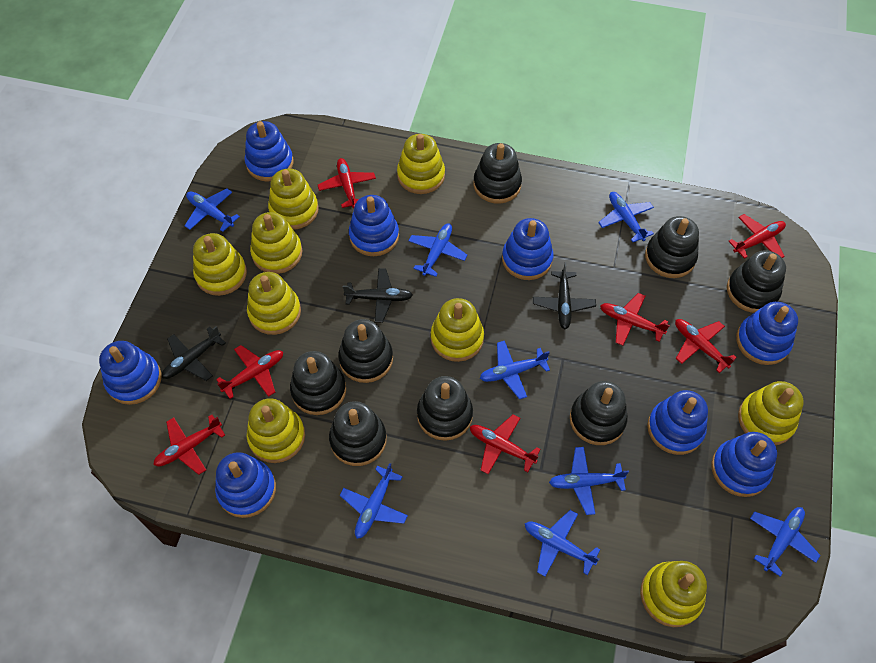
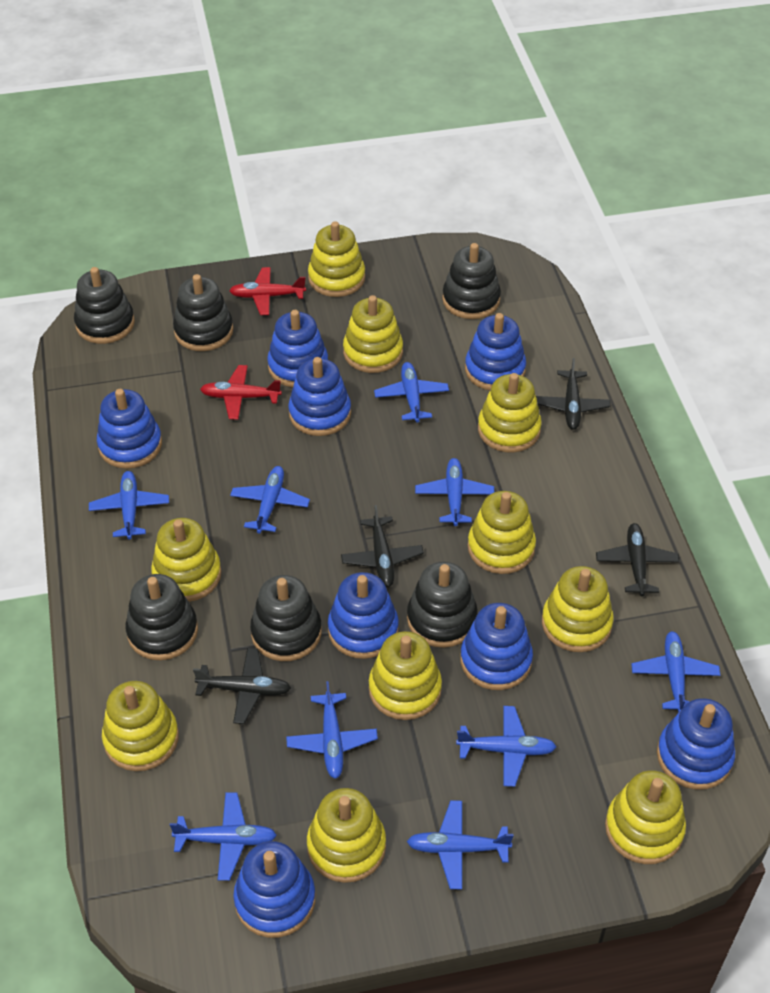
black plane: 3 -> 4
black stacking toy: 8 -> 6
blue plane: 8 -> 9
red plane: 7 -> 2
yellow stacking toy: 9 -> 10

